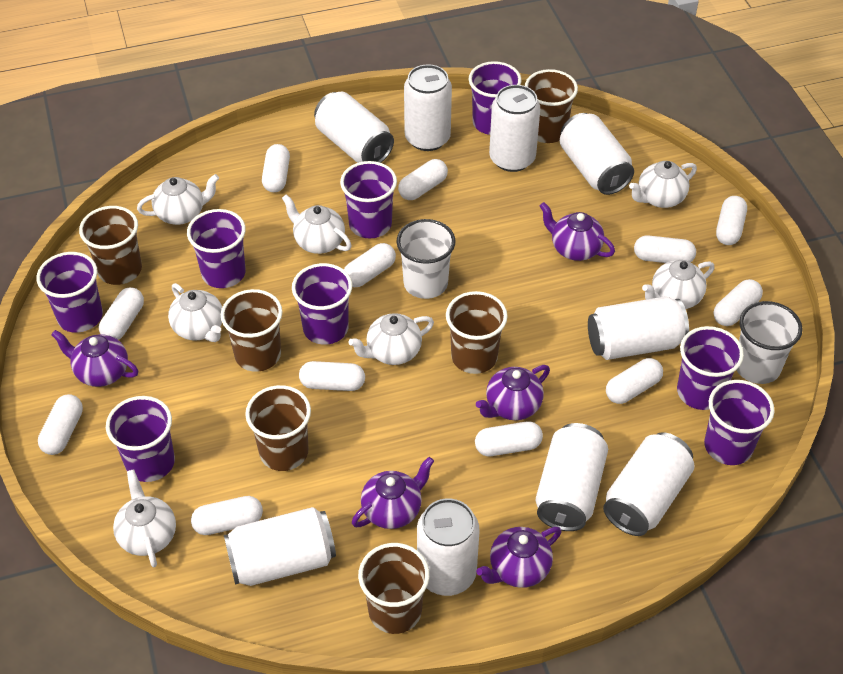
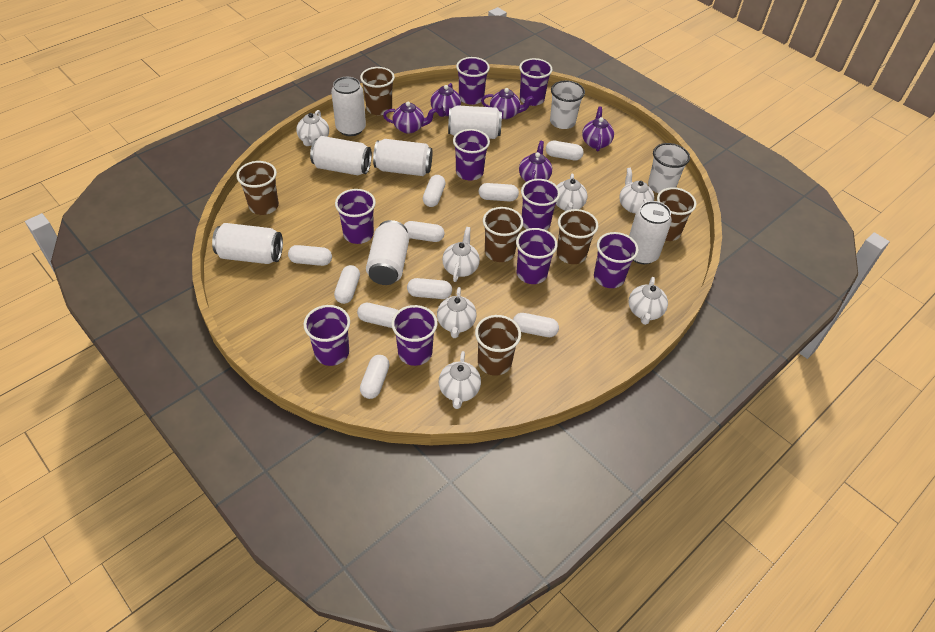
purple cup: 8 -> 9
white can: 9 -> 7
white capsule: 12 -> 10

